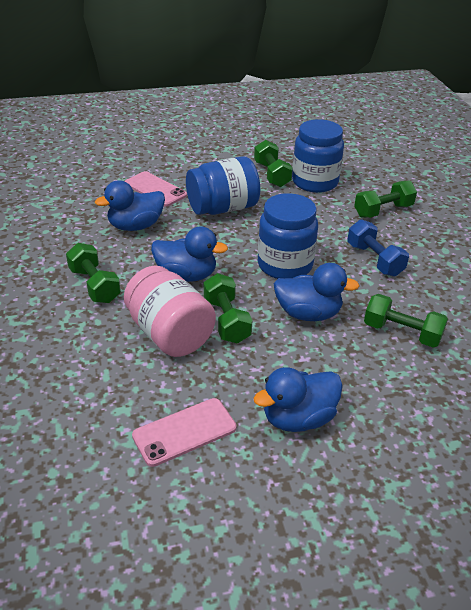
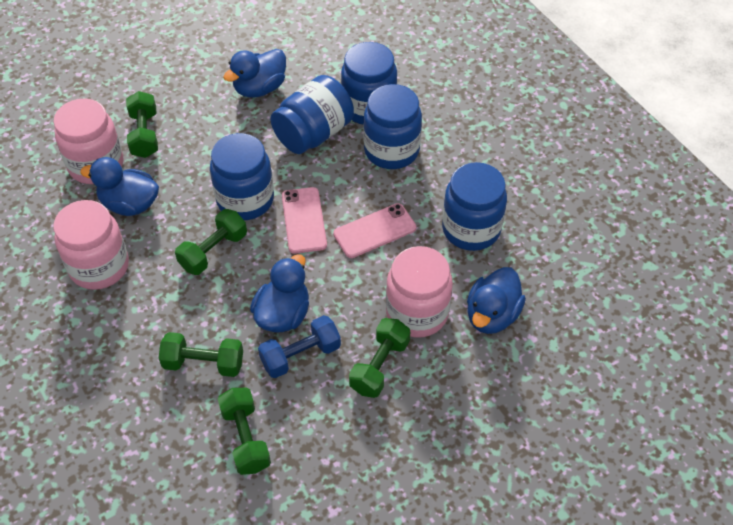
blue jar: 3 -> 5
pink jar: 1 -> 3

